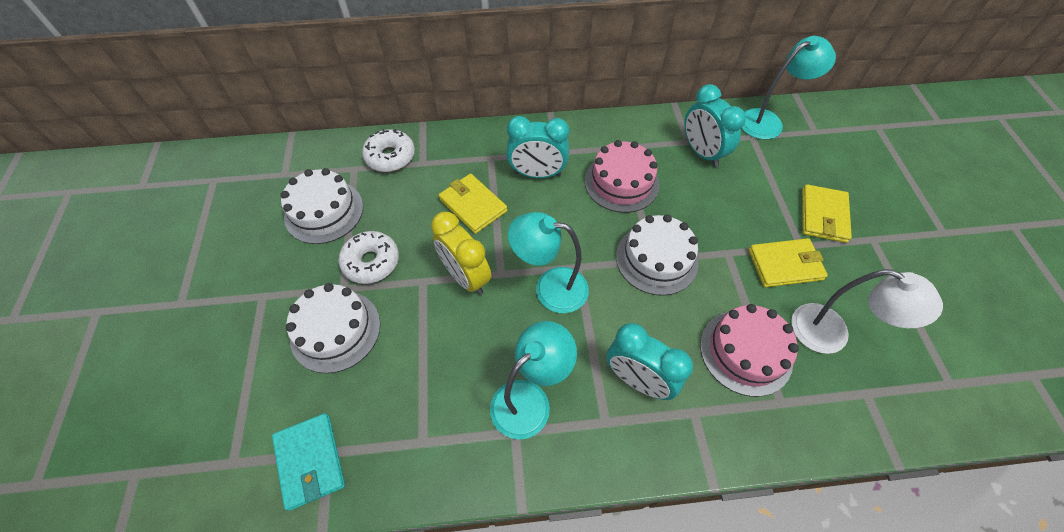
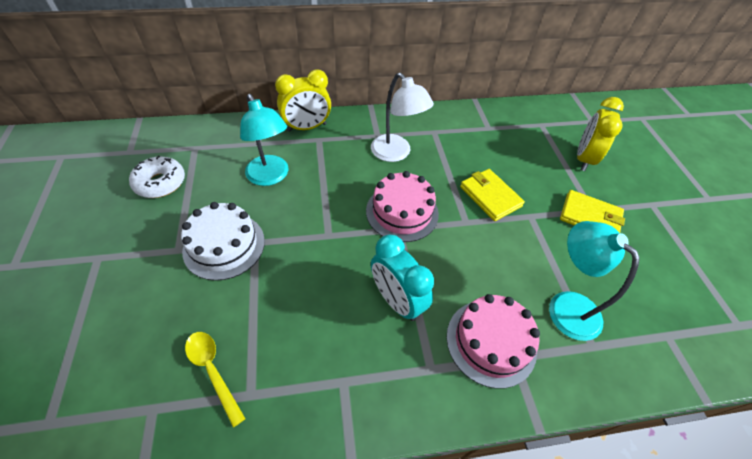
turquoise clock: 3 -> 1
turquoise lamp: 3 -> 2
turquoise wallet: 1 -> 0
white cake: 3 -> 1
white donut: 2 -> 1
yellow clock: 1 -> 2
yellow spoon: 0 -> 1
yellow wallet: 3 -> 2

